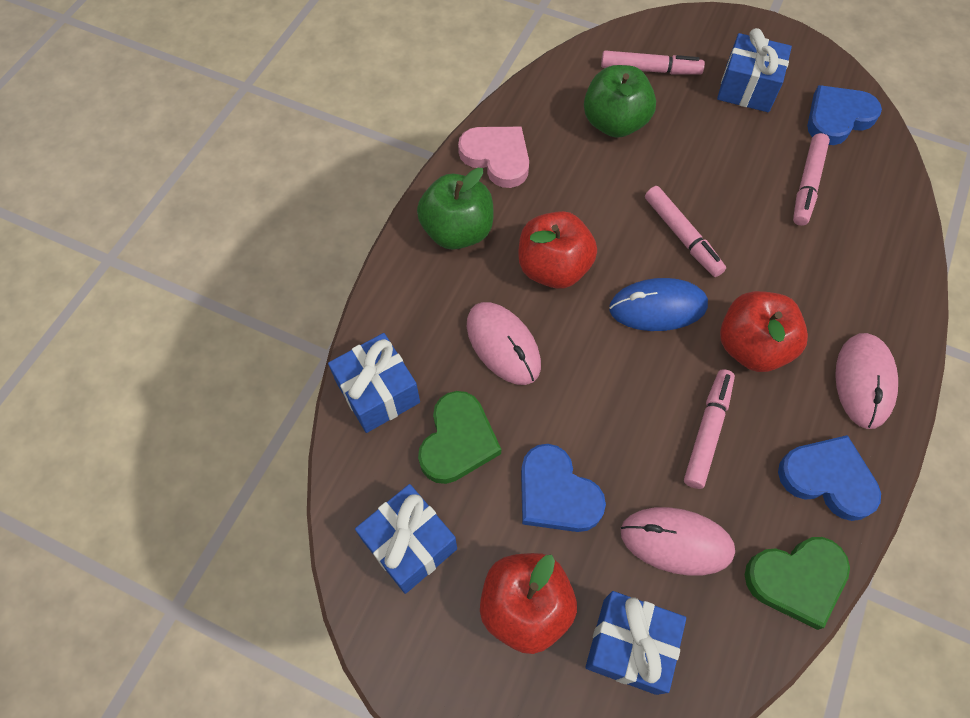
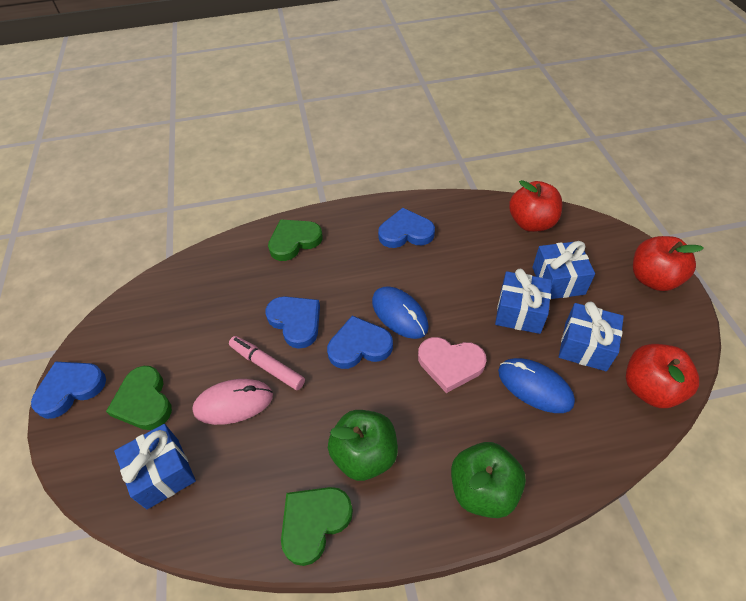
blue heart: 3 -> 4
blue mouse: 1 -> 2
green heart: 2 -> 3
pink marker: 4 -> 1
pink mouse: 3 -> 1

